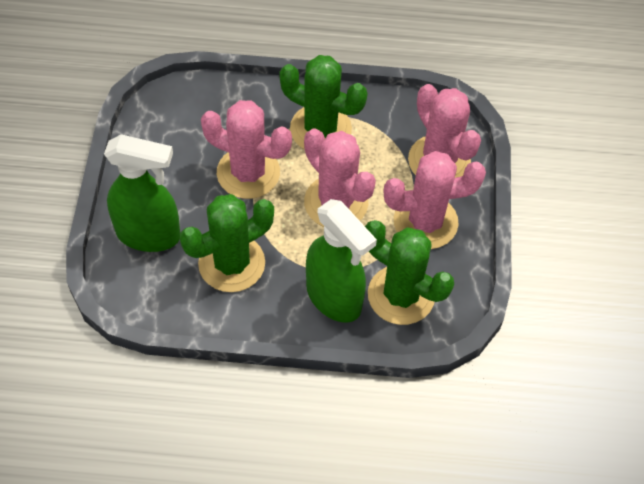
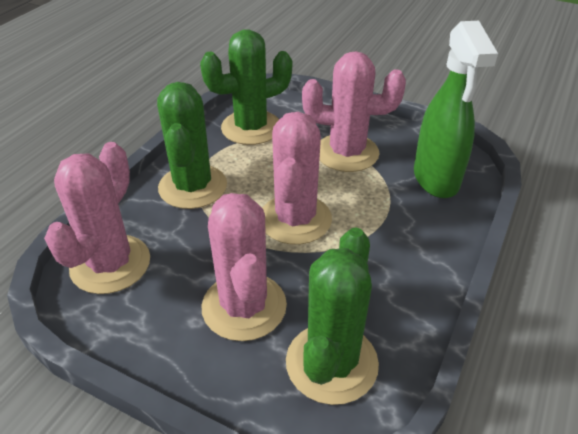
green spray bottle: 2 -> 1

